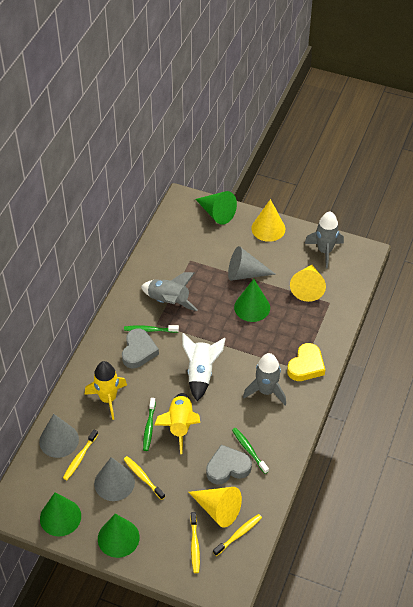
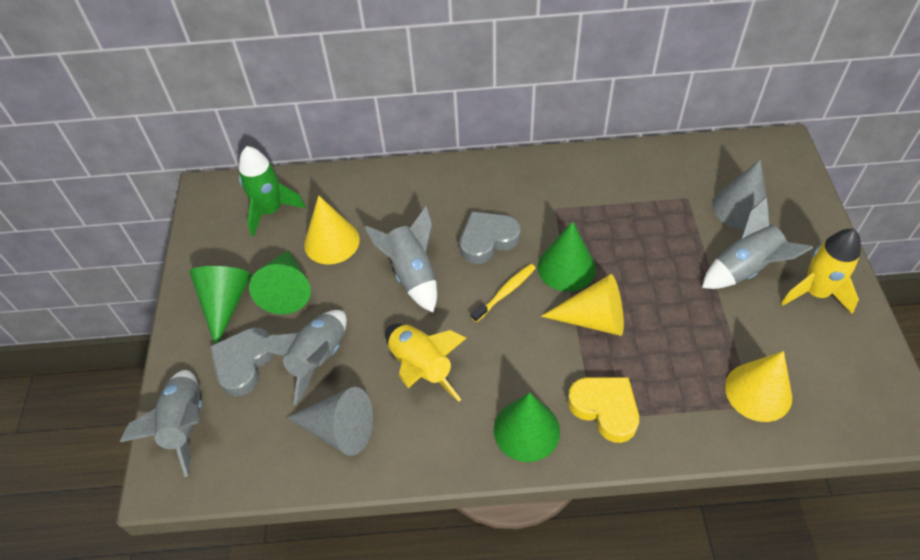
green rocket: 0 -> 1
green toothbrush: 3 -> 0
grey cone: 3 -> 2
grey rocket: 3 -> 4
white rocket: 1 -> 0
yellow toothbrush: 4 -> 1

